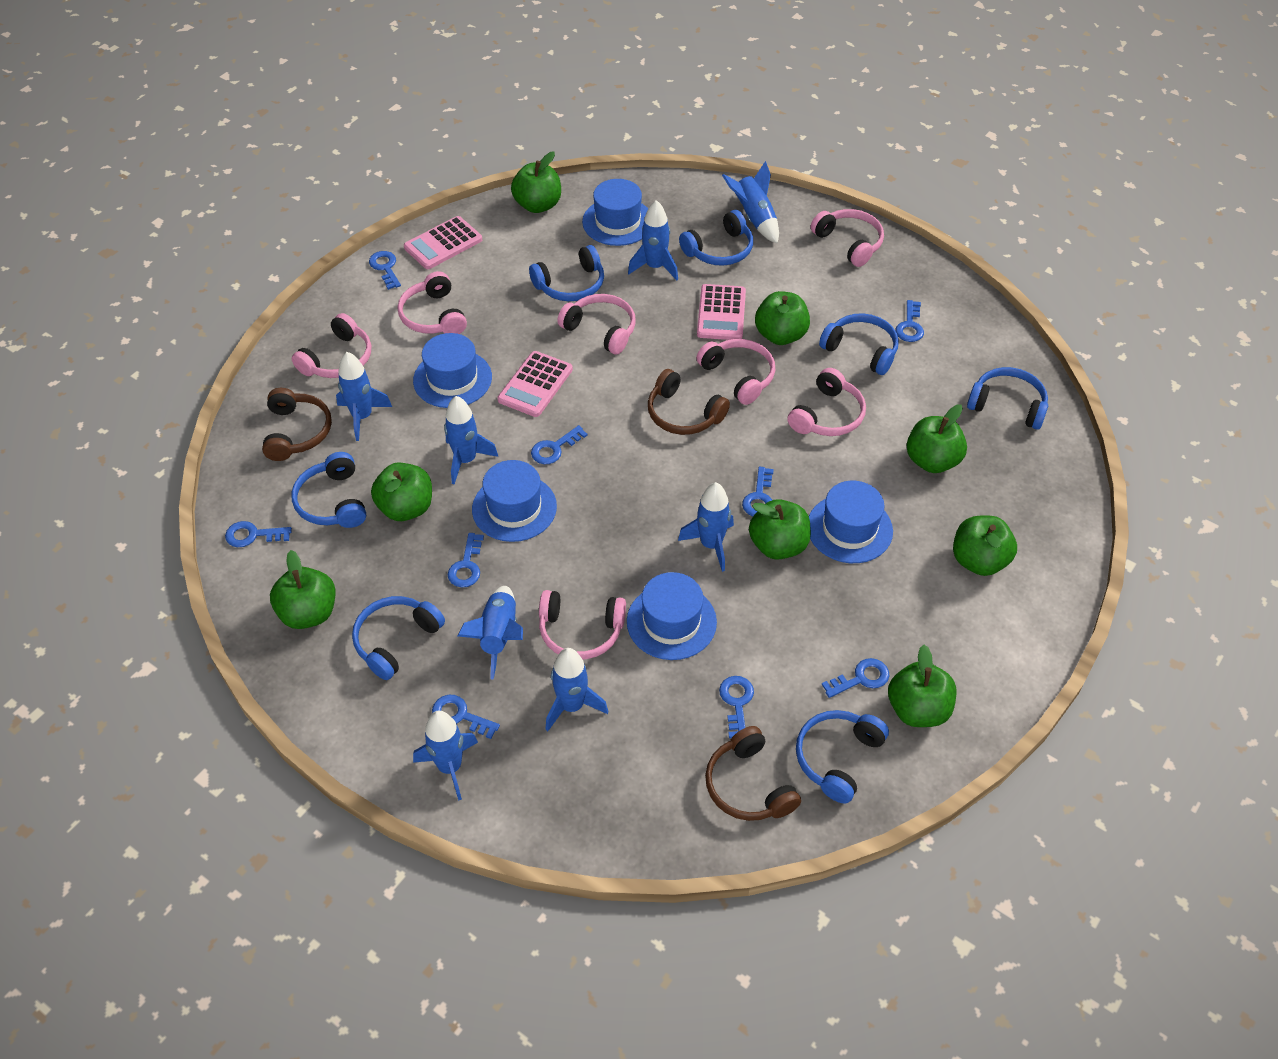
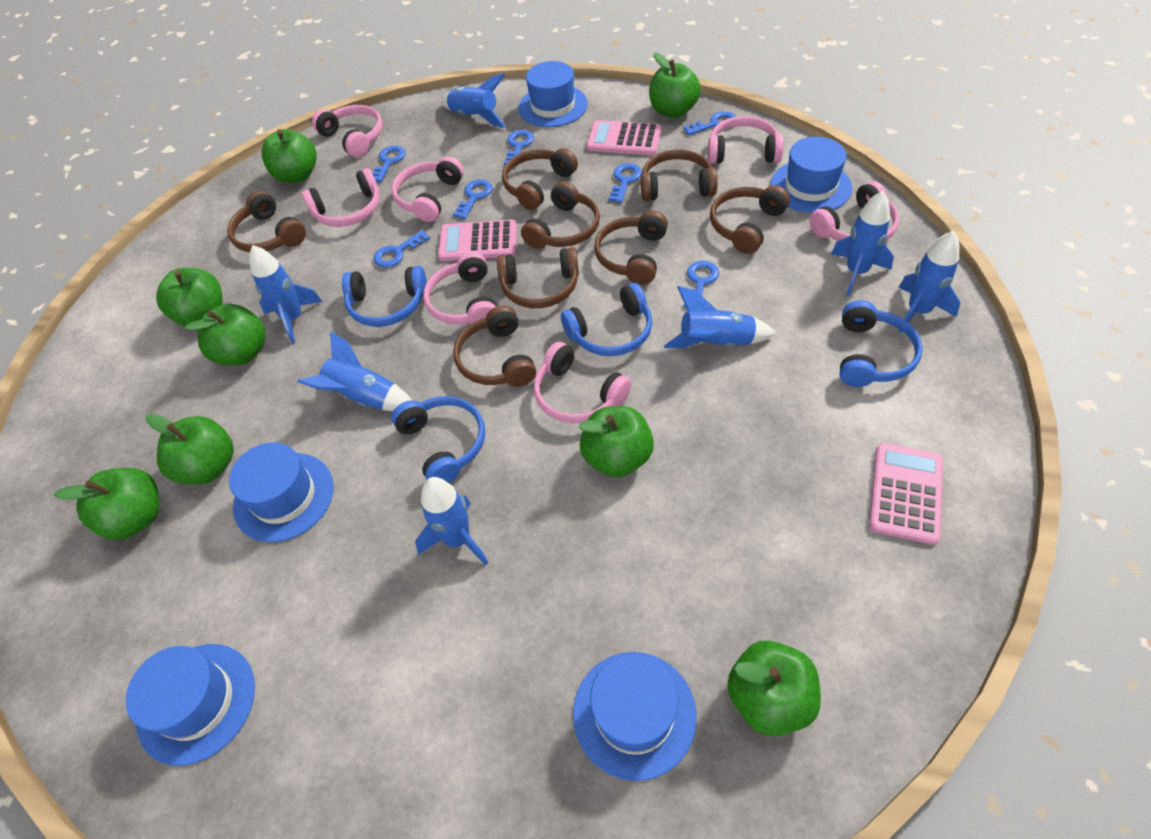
blue headphones: 7 -> 4
blue key: 9 -> 7
blue rocket: 8 -> 7
brown headphones: 3 -> 8

